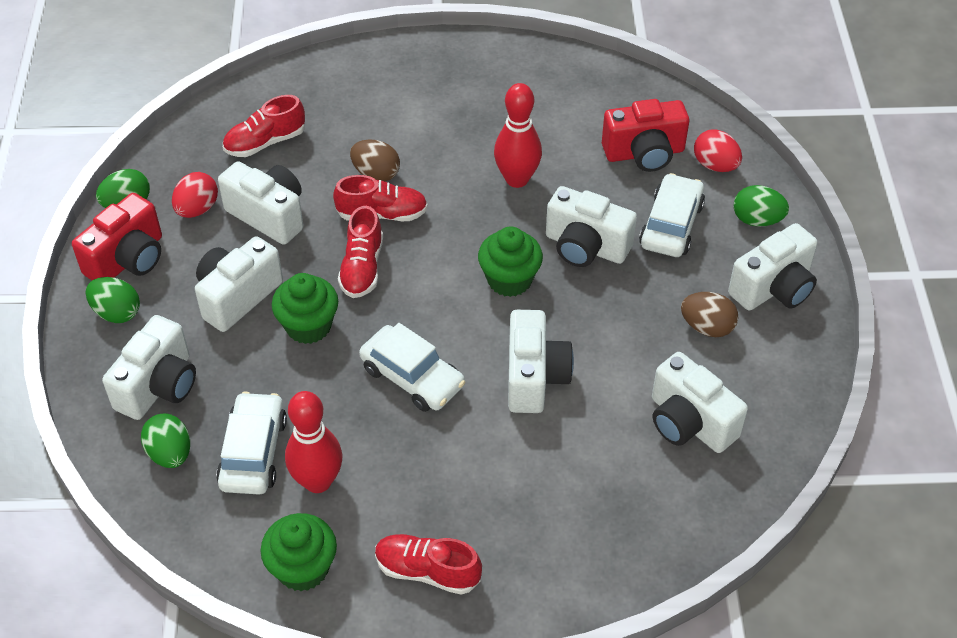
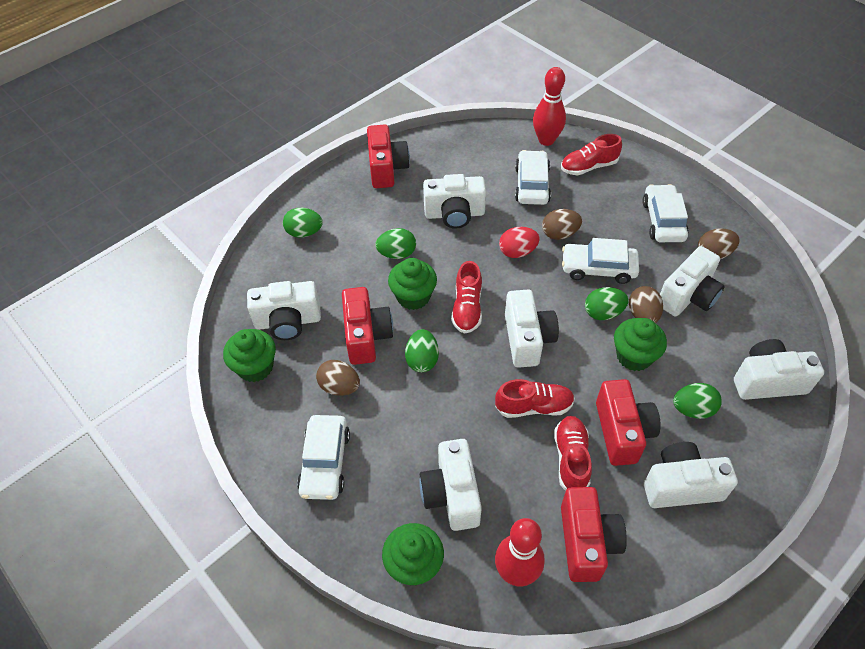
brown egg: 2 -> 4
green cupcake: 3 -> 4
green egg: 4 -> 5
red camera: 2 -> 4
red egg: 2 -> 1
white car: 3 -> 4

